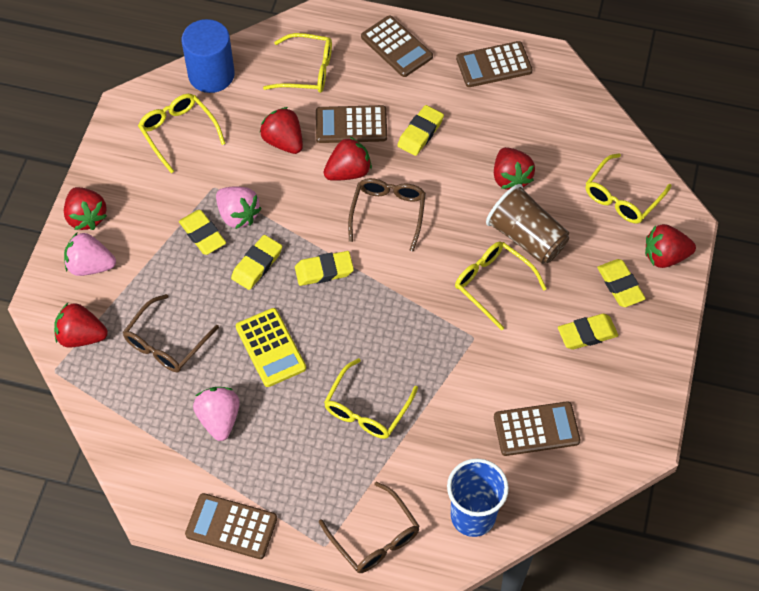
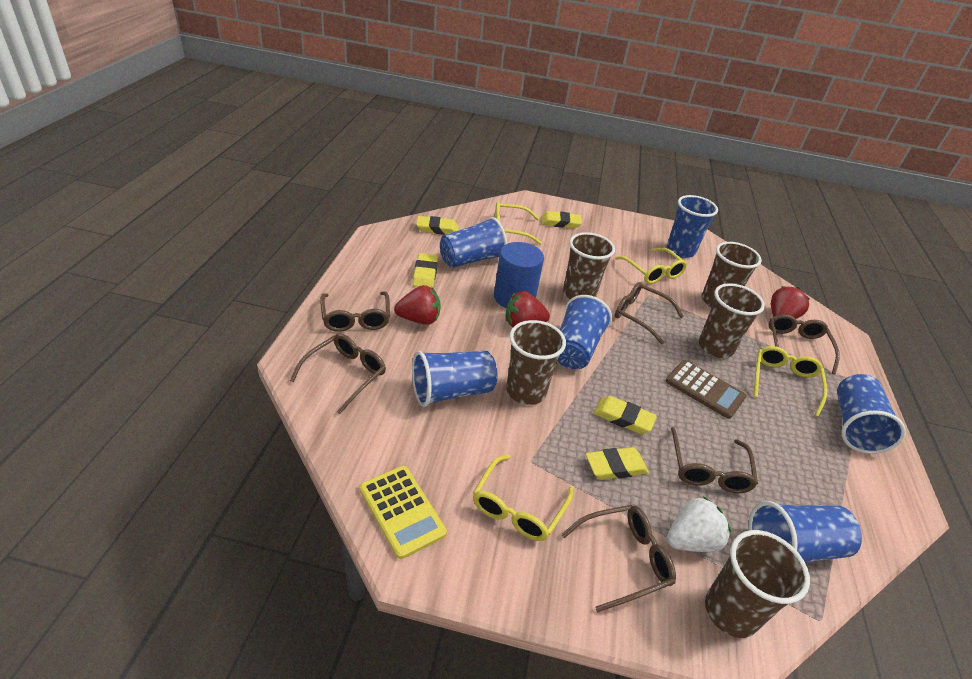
blue cup: 1 -> 6
brown calculator: 5 -> 1
brown cup: 1 -> 5
brown glasses: 3 -> 6
pink strawberry: 3 -> 0
red strawberry: 6 -> 3
white strawberry: 0 -> 1
yellow eraser: 6 -> 5
yellow glasses: 5 -> 4

